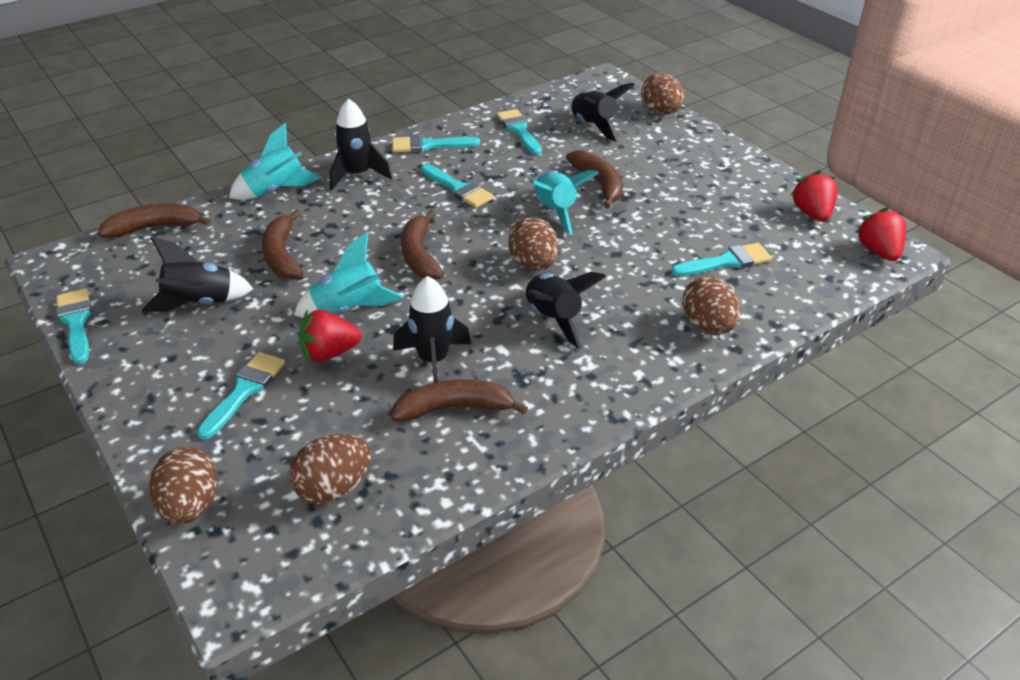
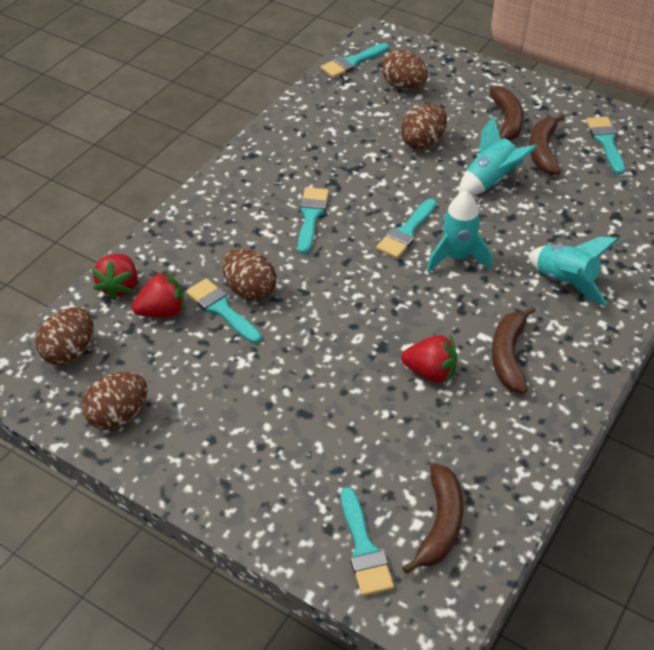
black rocket: 5 -> 0
brown banana: 5 -> 4

